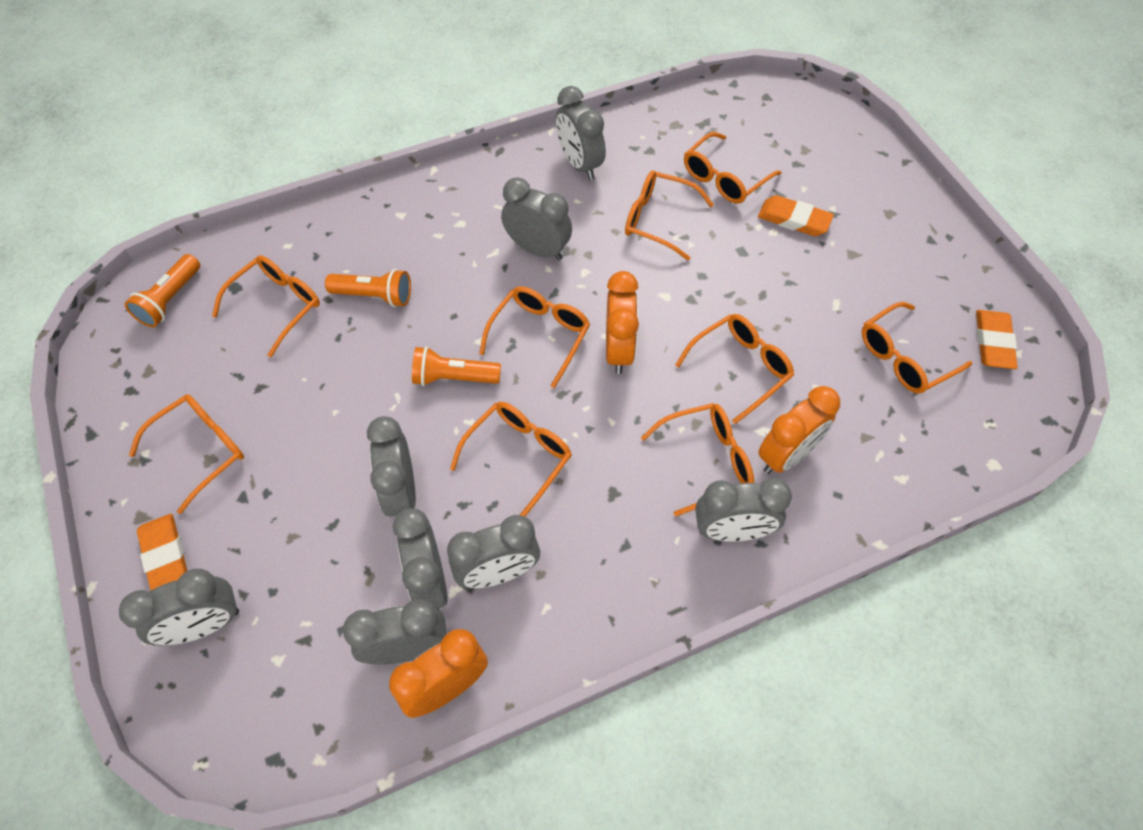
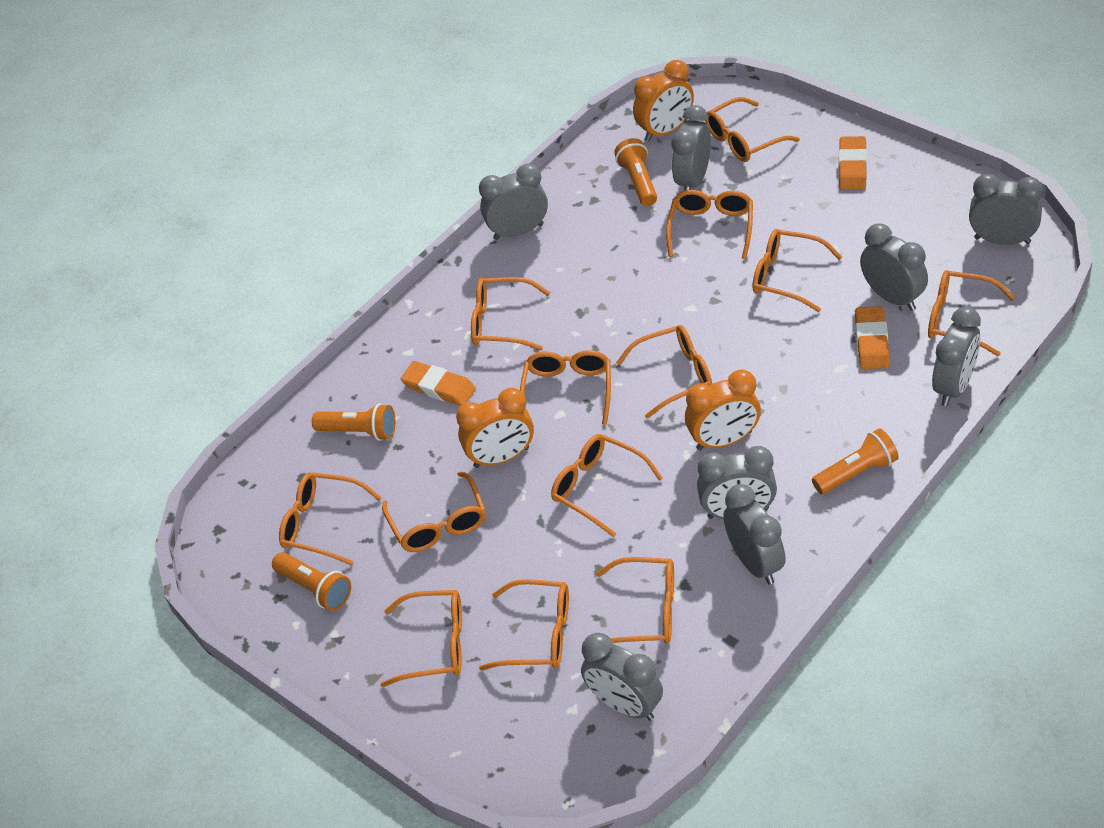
orange flashlight: 3 -> 4
orange glasses: 9 -> 13

